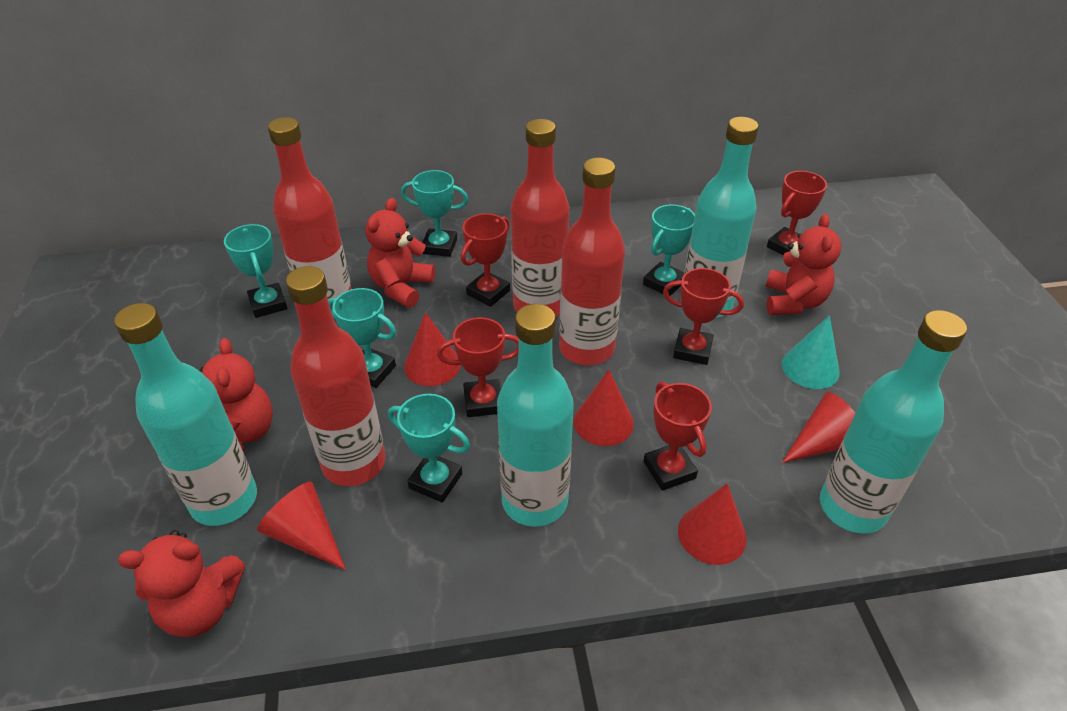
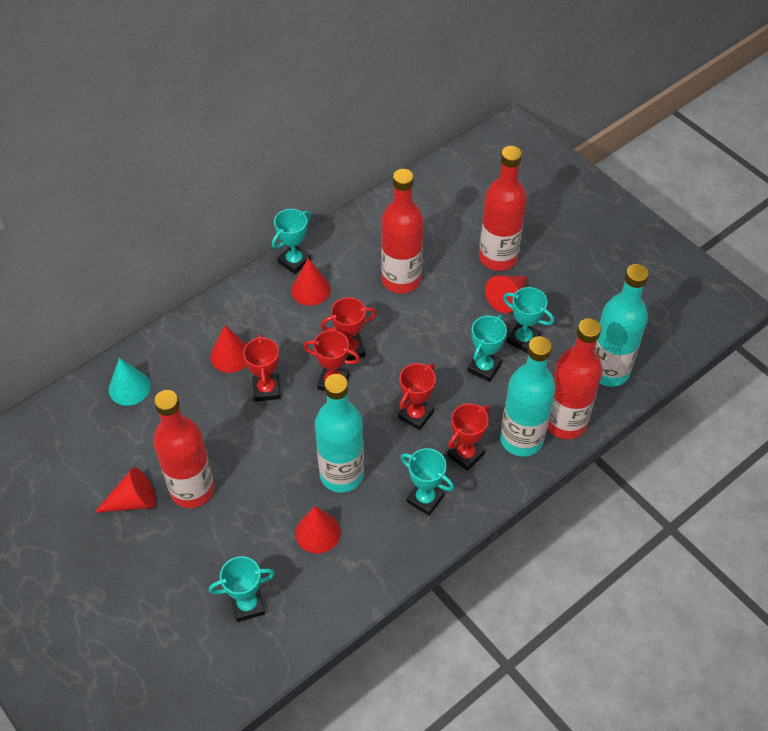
red teddy bear: 4 -> 0
turquoise bottle: 4 -> 3

